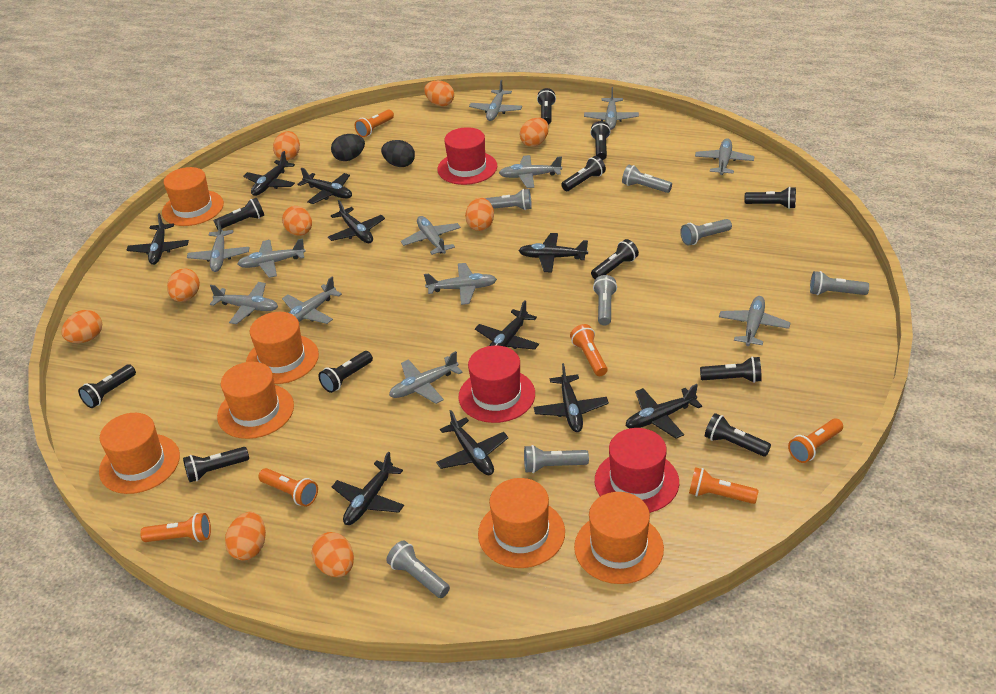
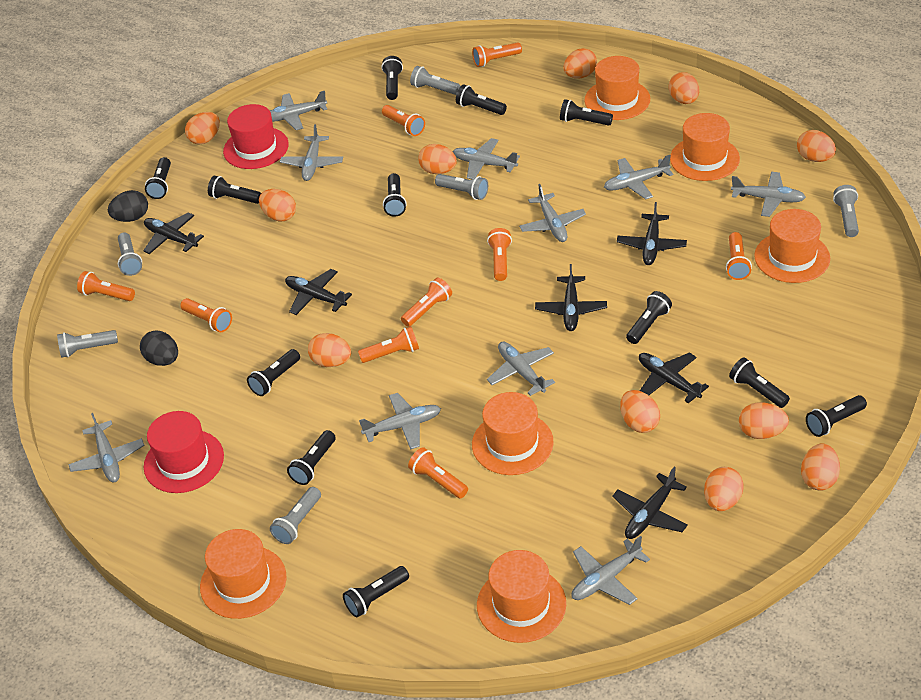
black flashlight: 11 -> 12
black plane: 10 -> 6
grey flashlight: 7 -> 6
grey plane: 12 -> 10
orange egg: 9 -> 11
orange flashlight: 6 -> 9
red hat: 3 -> 2

